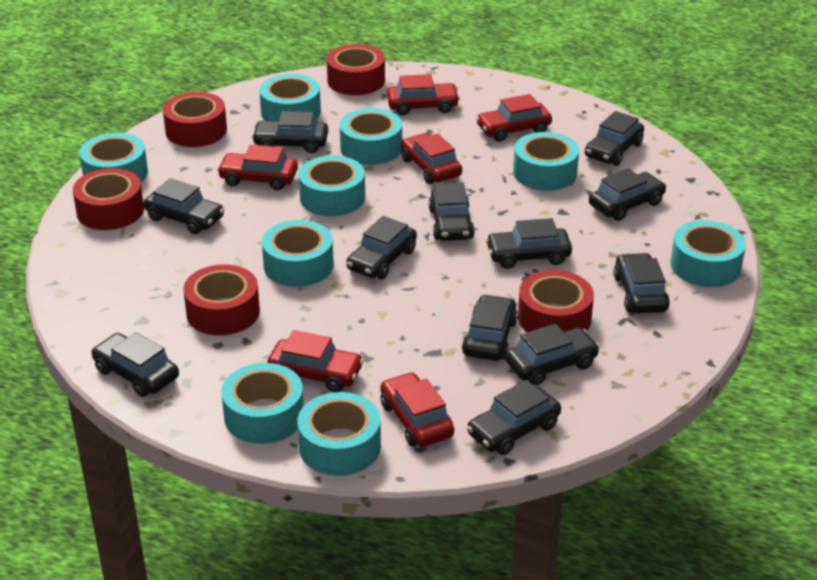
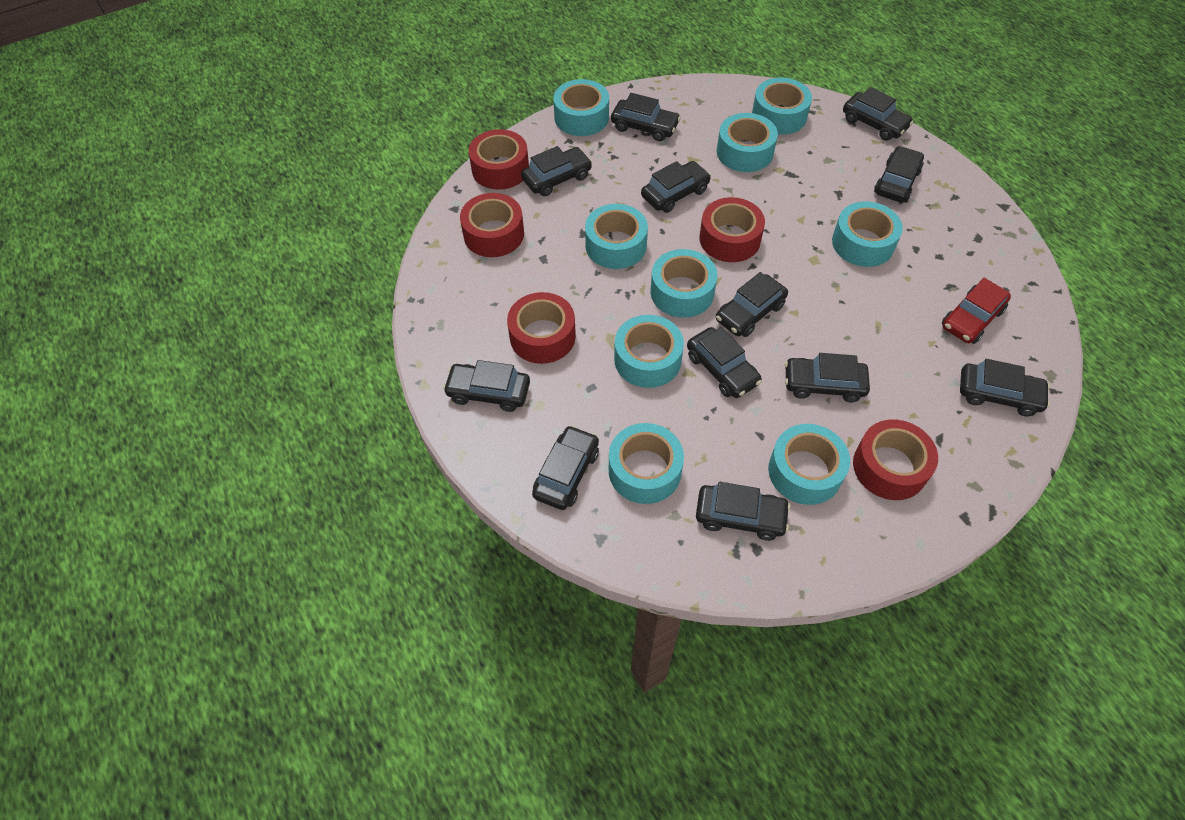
red car: 6 -> 1

